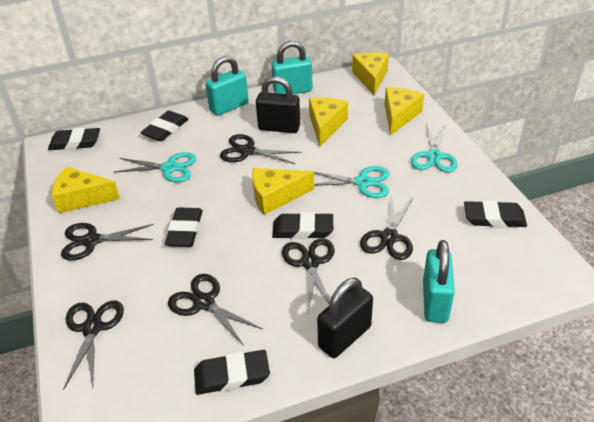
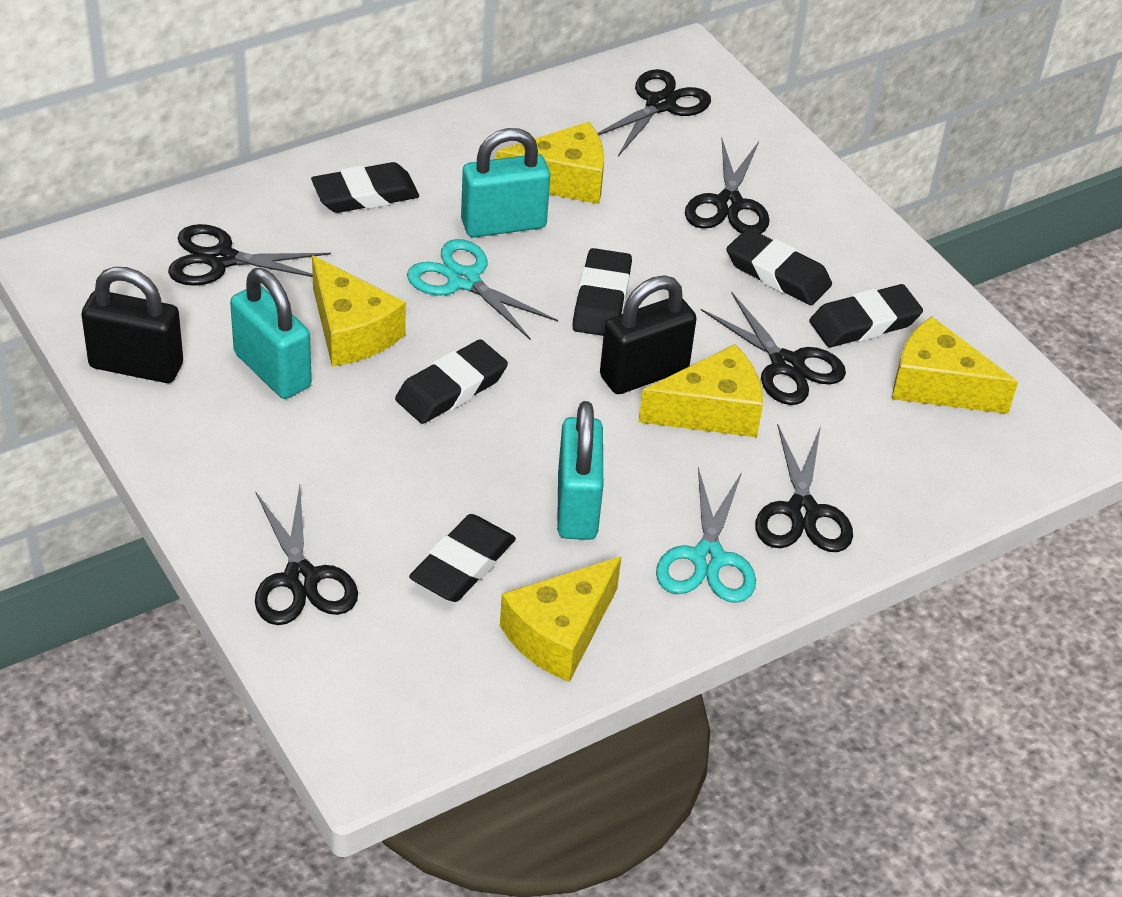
turquoise scissors: 3 -> 2

